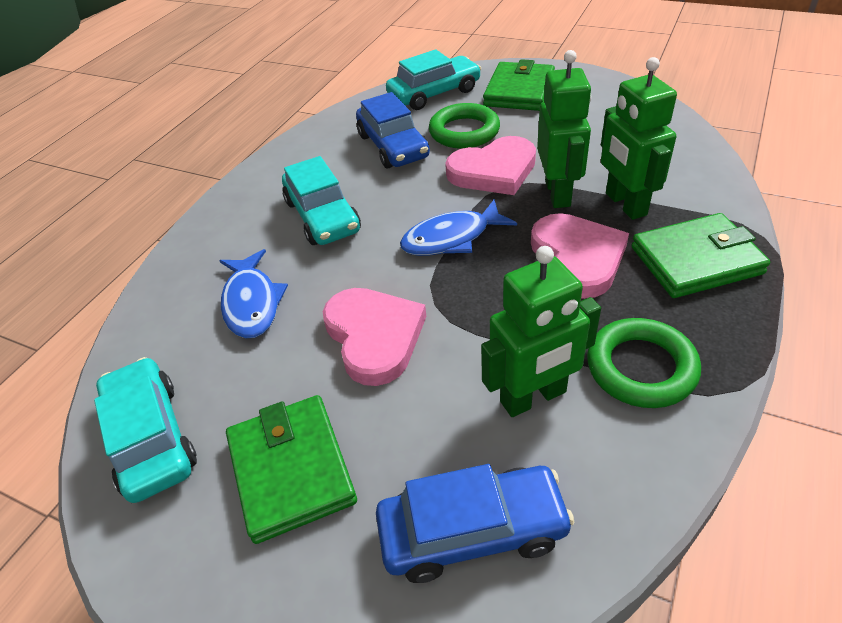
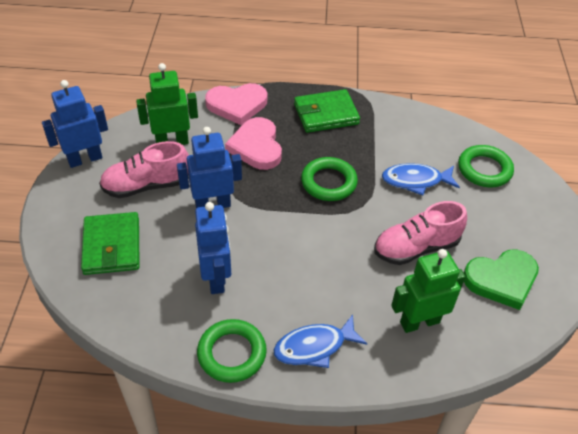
blue car: 2 -> 0
blue robot: 0 -> 3
green heart: 0 -> 1
green ring: 2 -> 3
green robot: 3 -> 2
green wallet: 3 -> 2
pink heart: 3 -> 2
pink shoe: 0 -> 2
turquoise car: 3 -> 0

